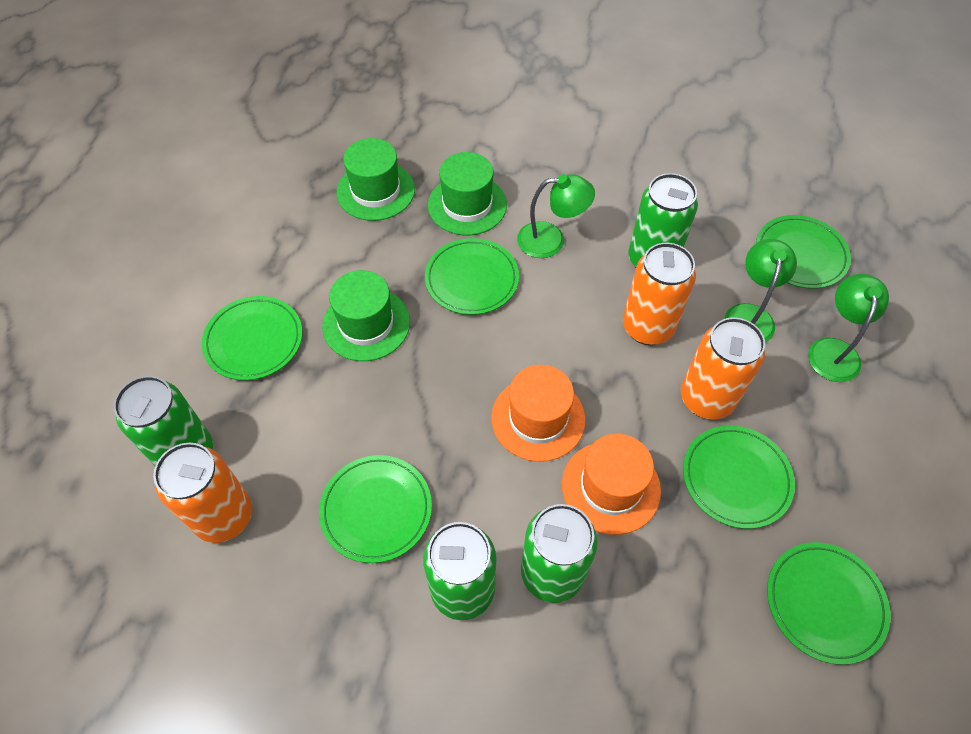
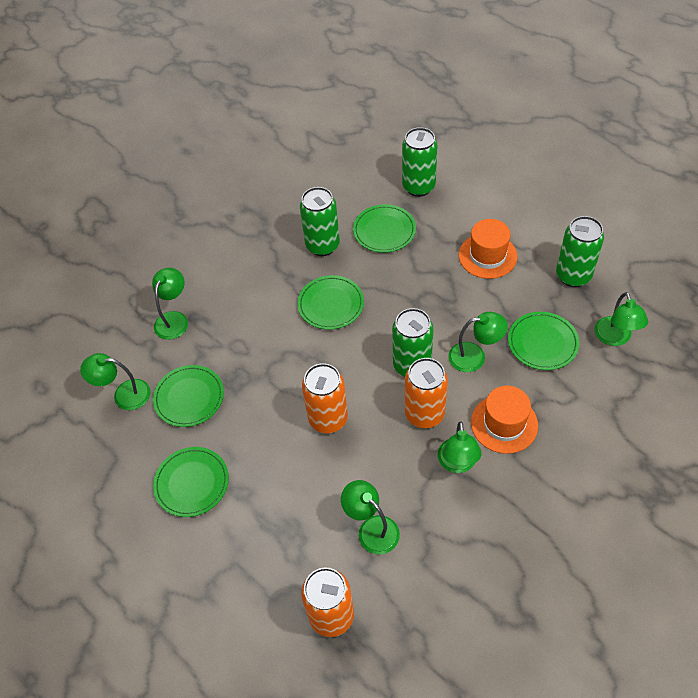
green hat: 3 -> 0
green lamp: 3 -> 6
green plate: 6 -> 5

